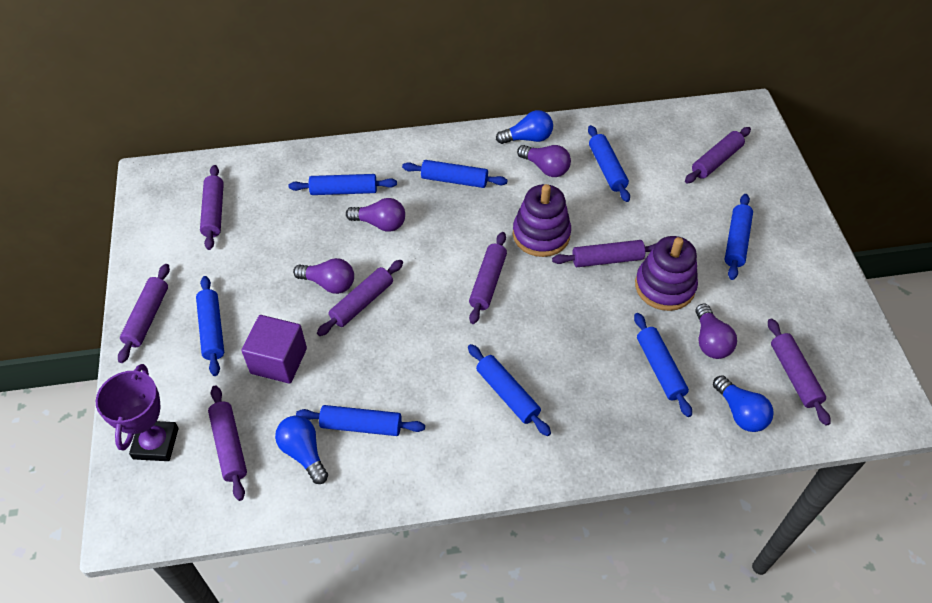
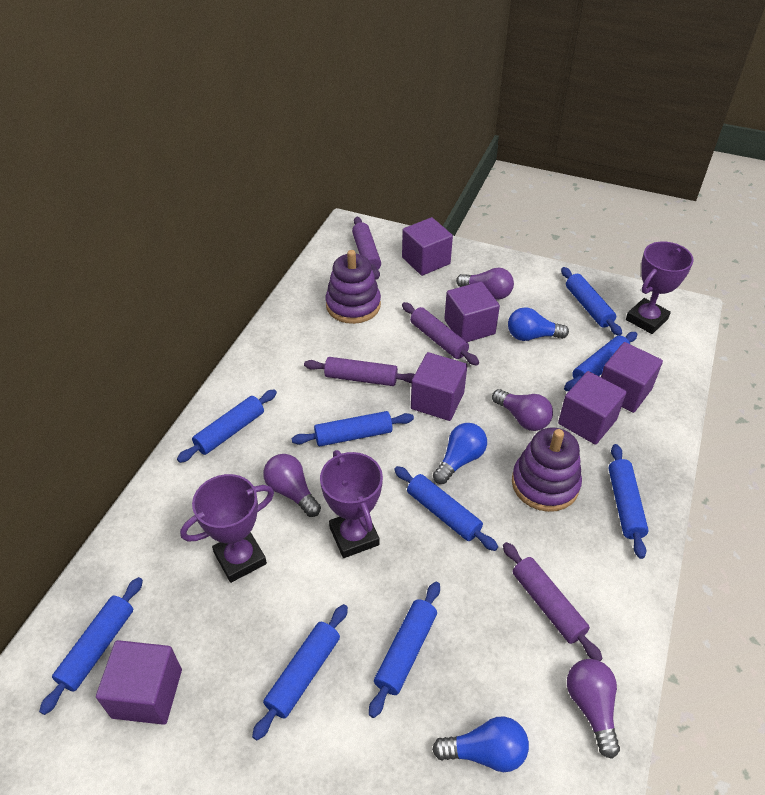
blue rolling pin: 8 -> 9
purple cube: 1 -> 6
purple rolling pin: 8 -> 4
purple trophy: 1 -> 3

